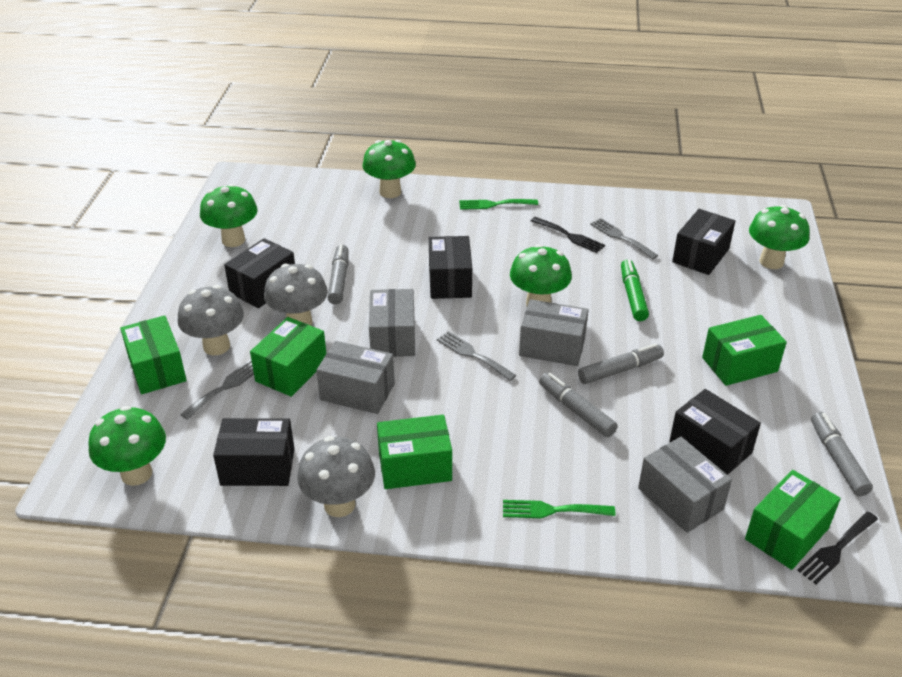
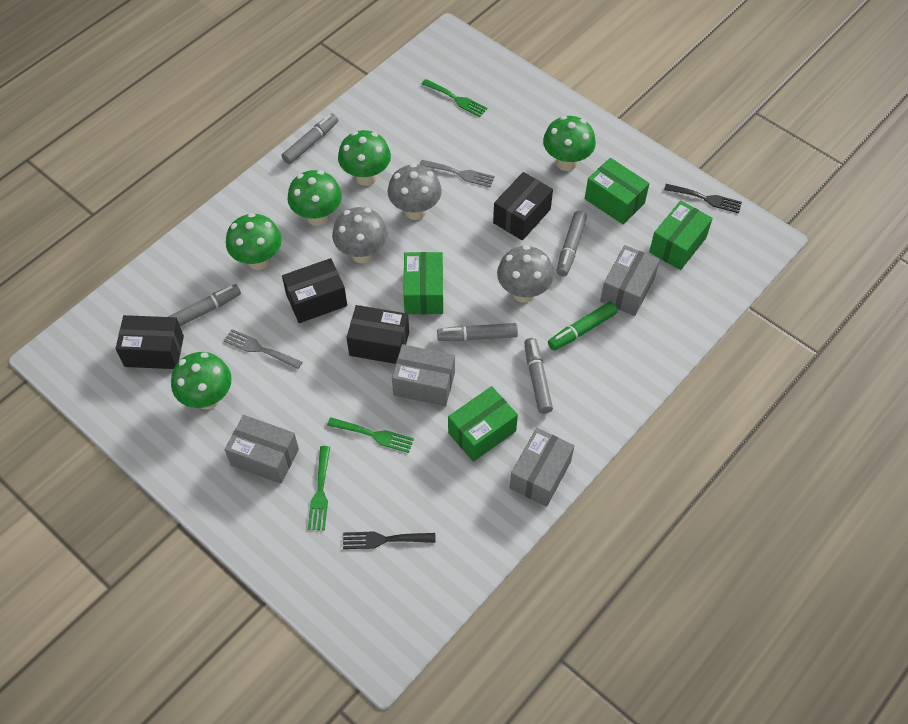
black box: 5 -> 4
green box: 5 -> 4
green fork: 2 -> 3
grey fork: 3 -> 2
grey marker: 4 -> 5

